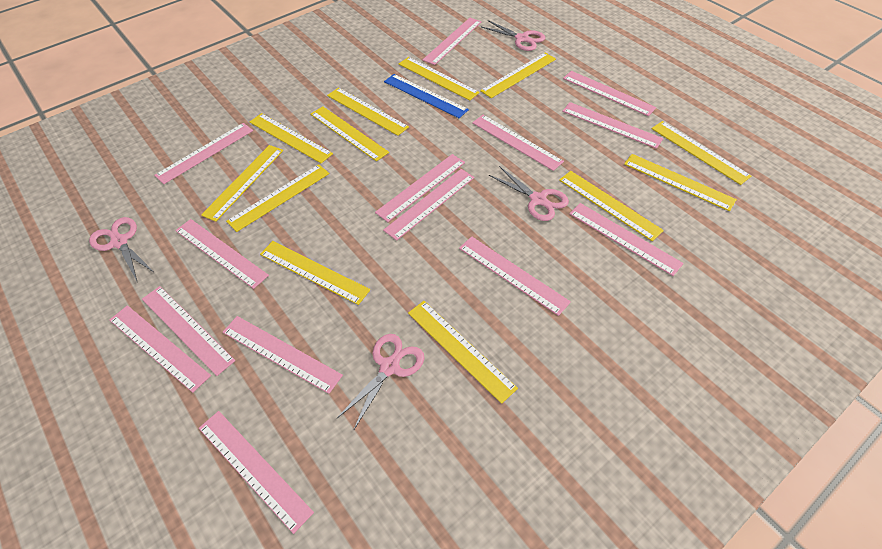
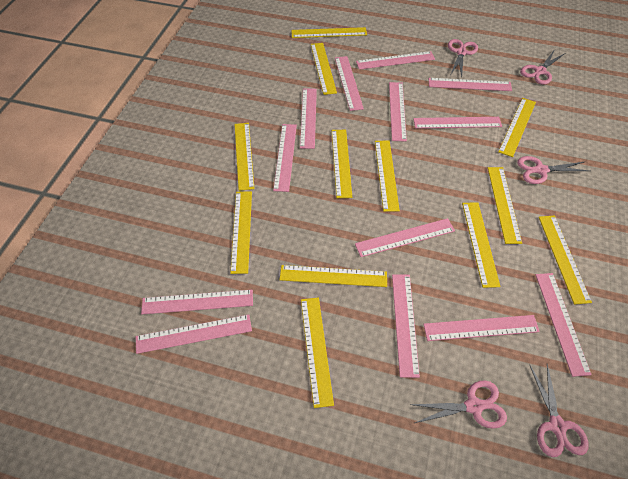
blue ruler: 1 -> 0
pink ruler: 14 -> 13
pink scissors: 4 -> 5

